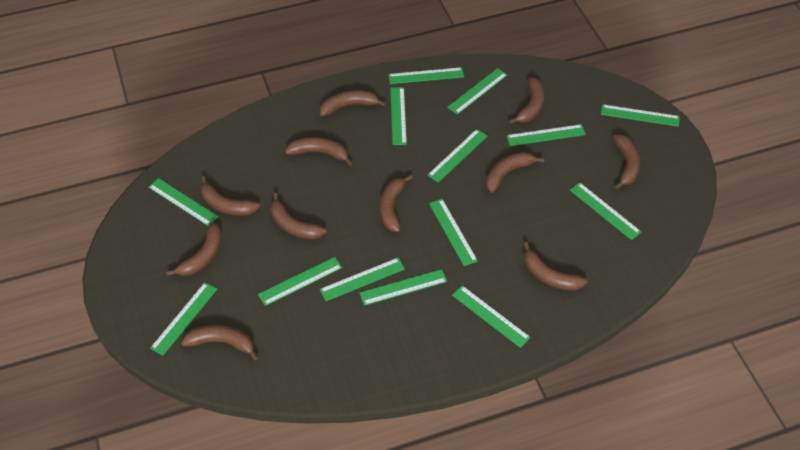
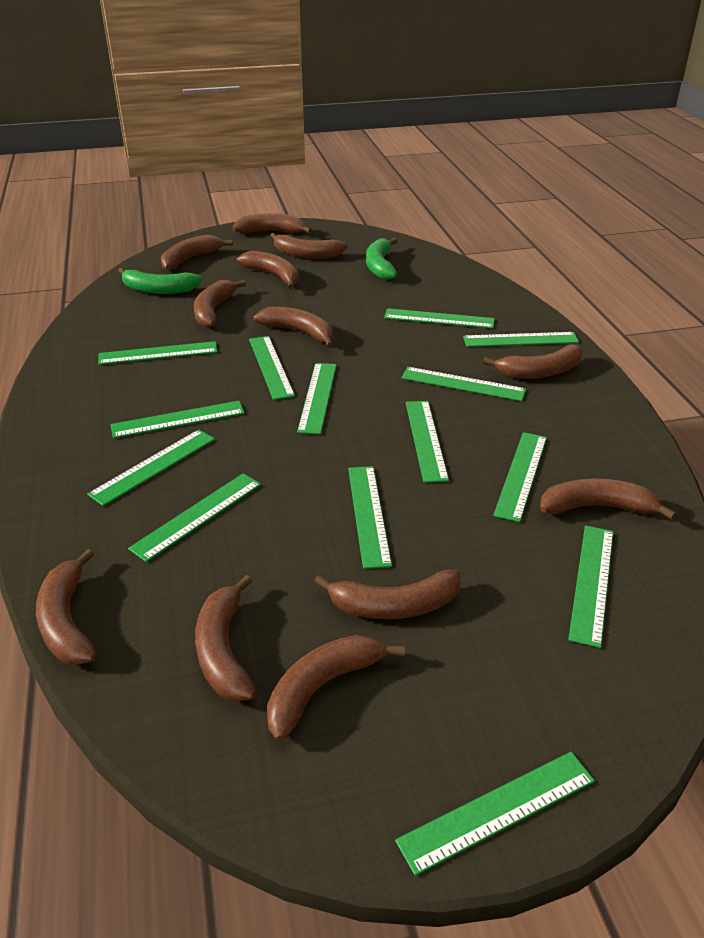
brown banana: 11 -> 12
green banana: 0 -> 2

